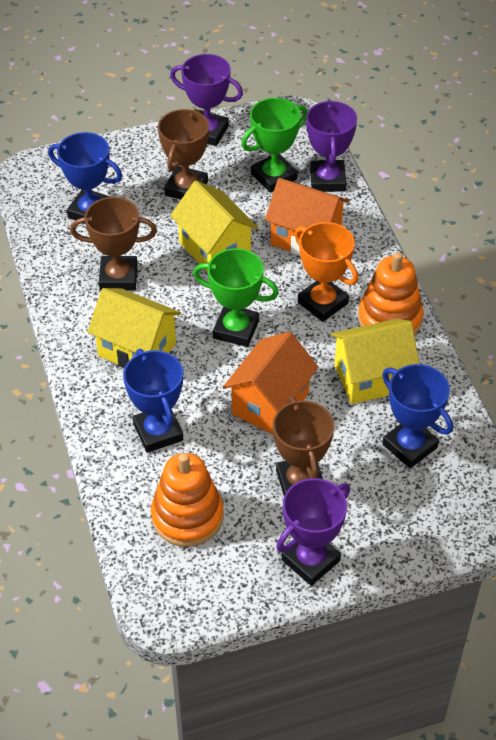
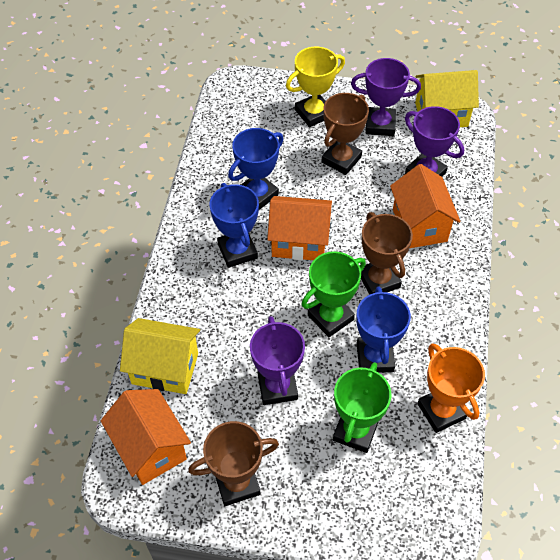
orange house: 2 -> 3
orange stacking toy: 2 -> 0
yellow house: 3 -> 2
yellow trophy: 0 -> 1

